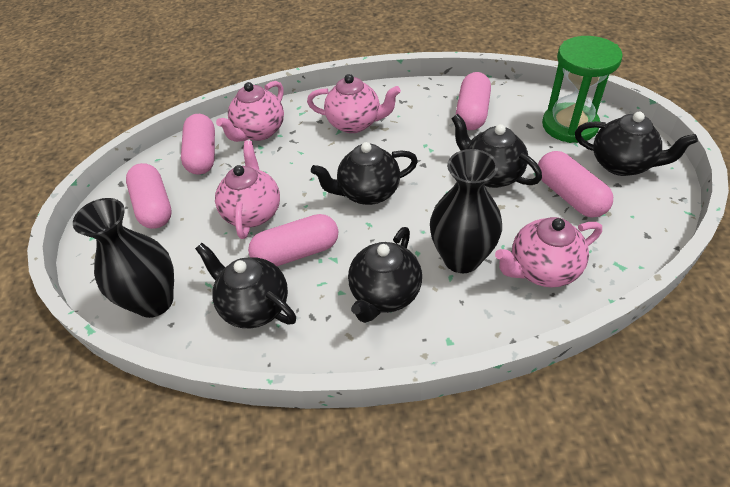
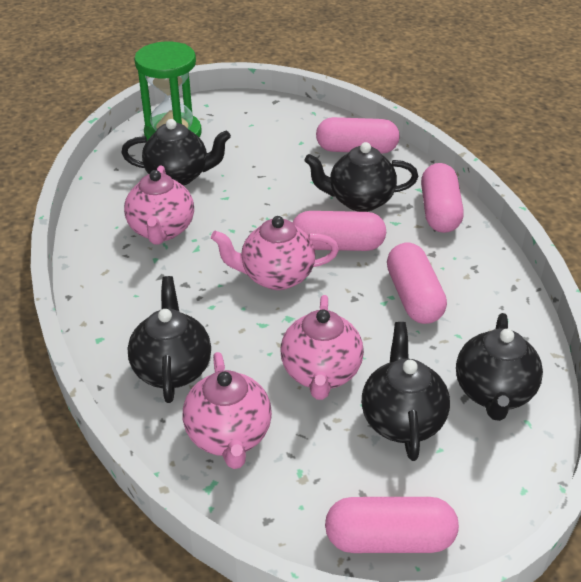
black vase: 2 -> 0

